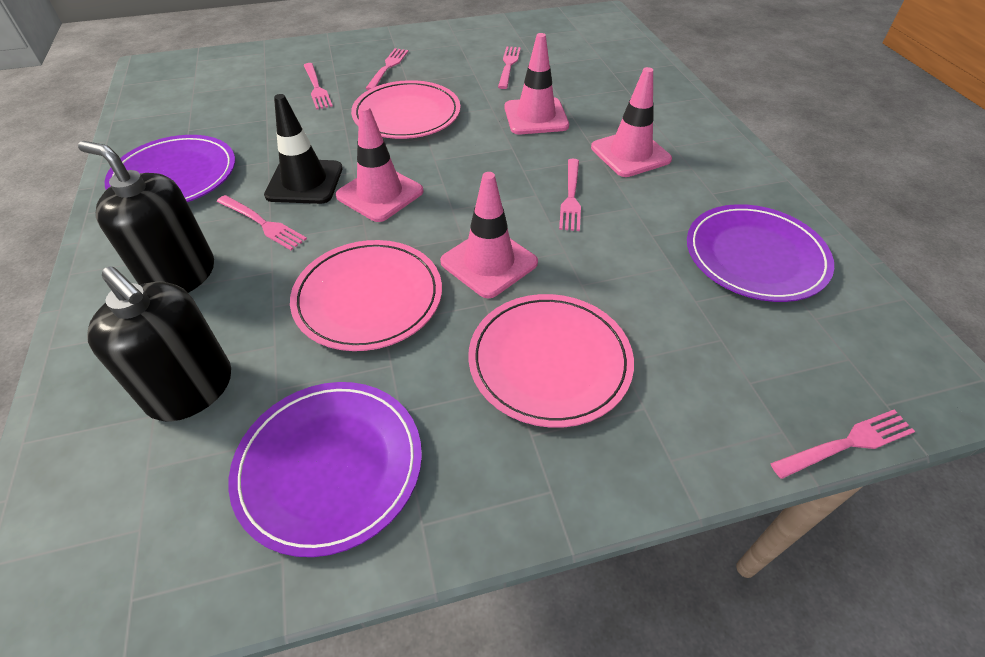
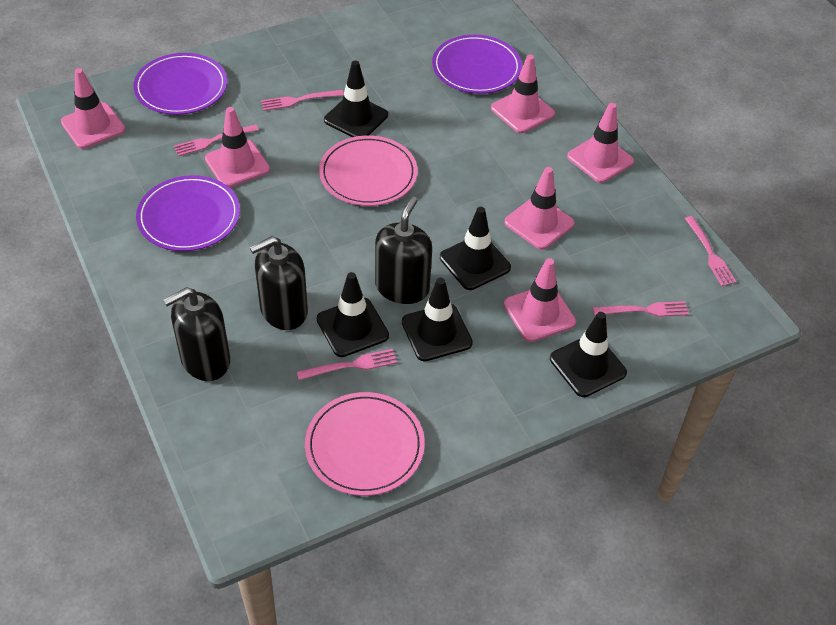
black soap dispenser: 2 -> 3
black traffic cone: 1 -> 5
pink fork: 6 -> 5
pink plate: 3 -> 2
pink traffic cone: 4 -> 6

